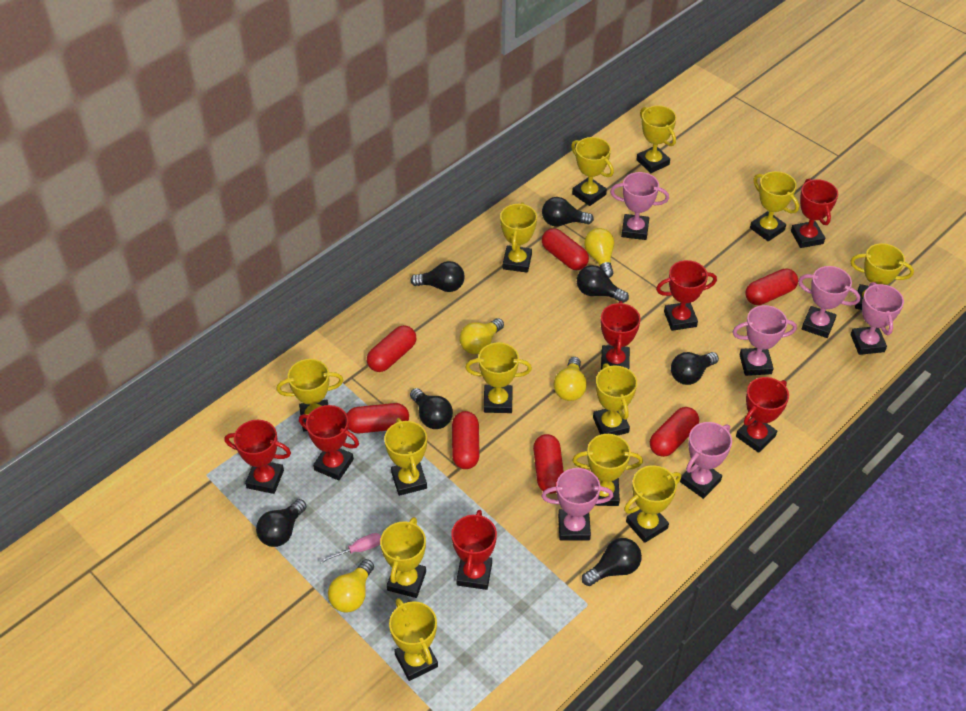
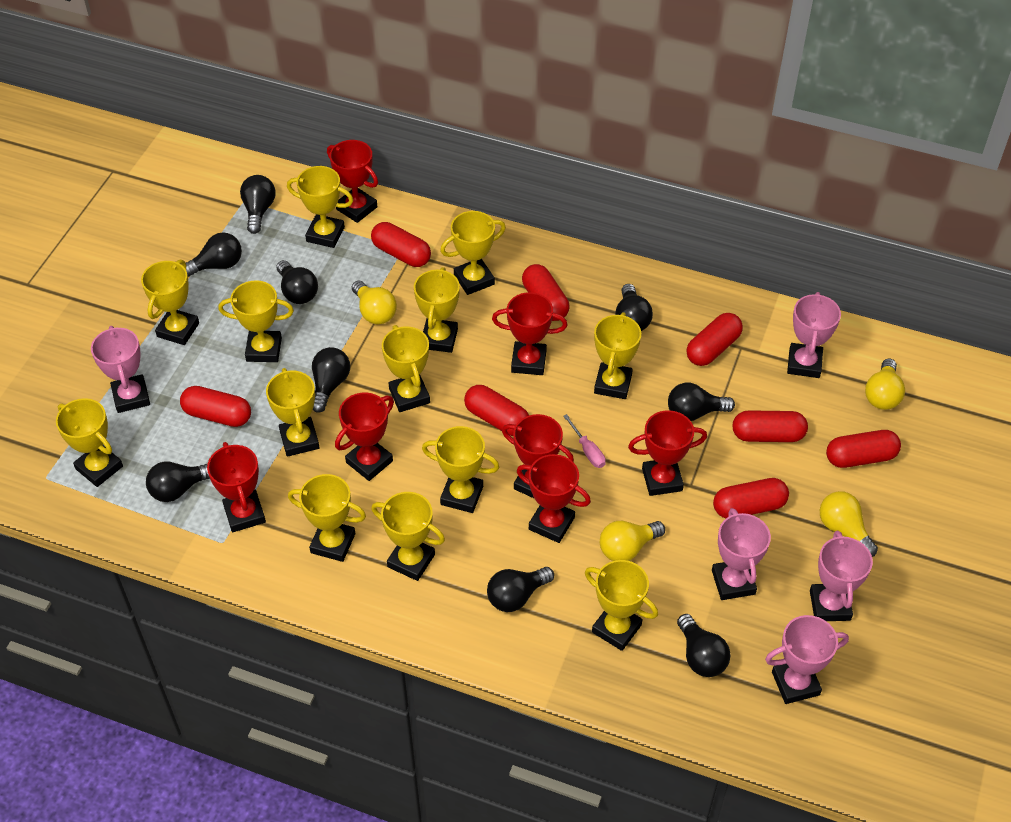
black light bulb: 7 -> 9
pink trophy: 6 -> 5
red capsule: 7 -> 8

